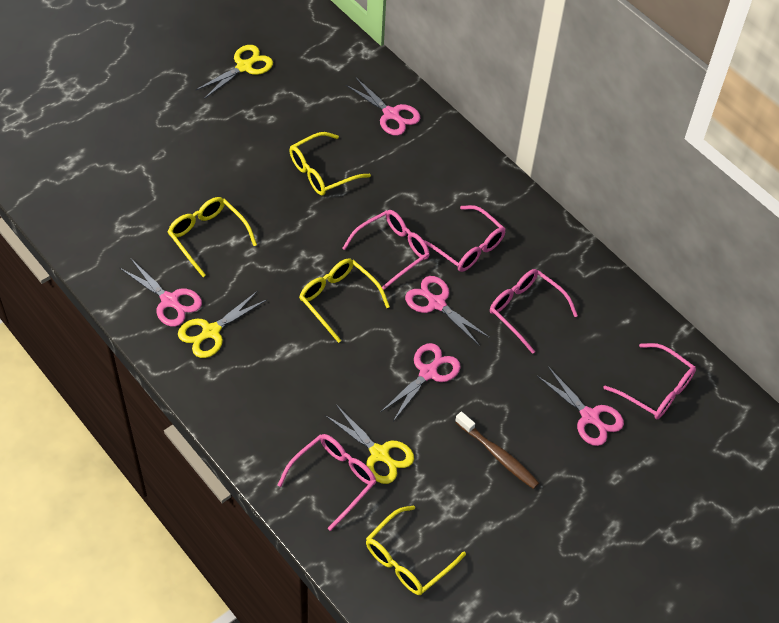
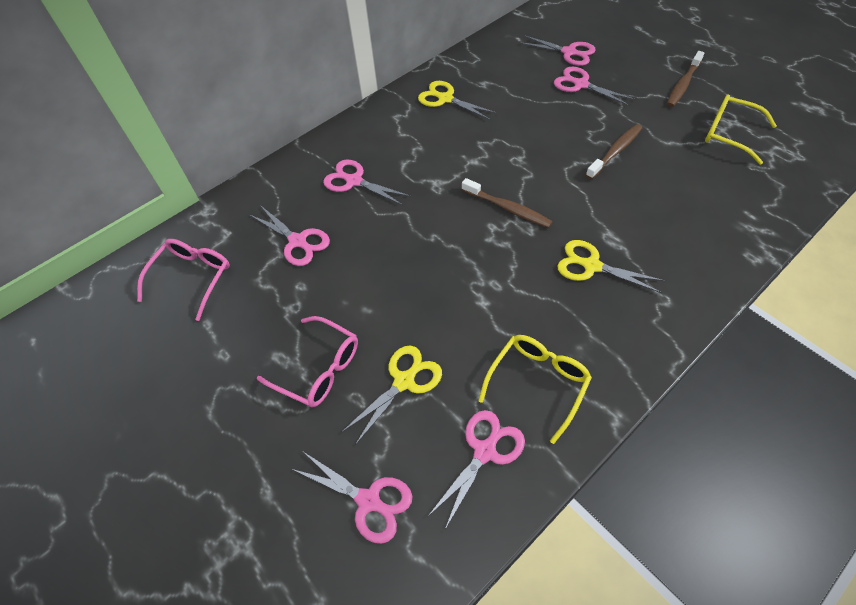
brown toothbrush: 1 -> 3
pink glasses: 5 -> 2
pink scissors: 5 -> 6
yellow glasses: 4 -> 2

